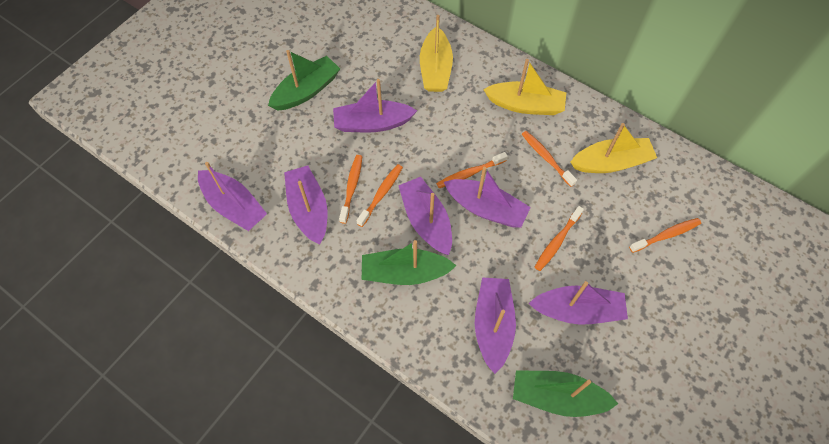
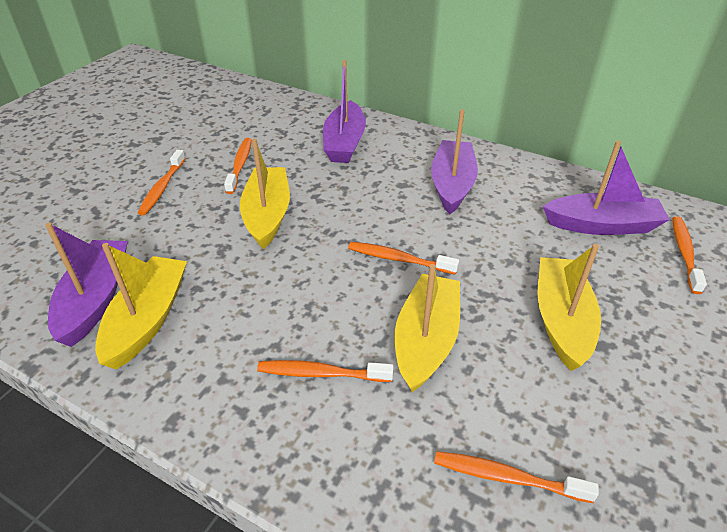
green boat: 3 -> 0
purple boat: 7 -> 4
yellow boat: 3 -> 4

